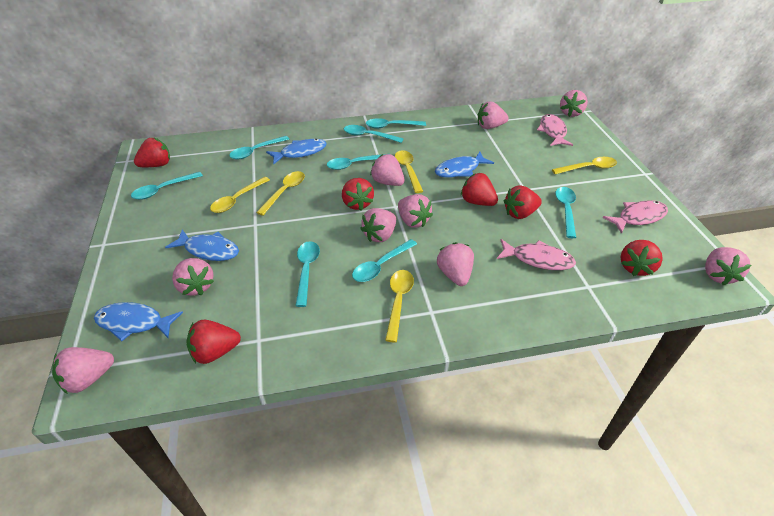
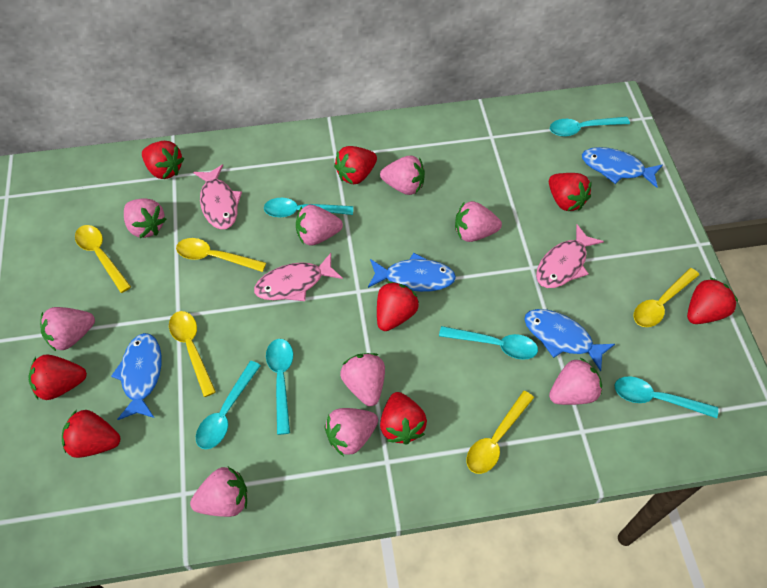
red strawberry: 6 -> 8
turquoise spoon: 8 -> 6

